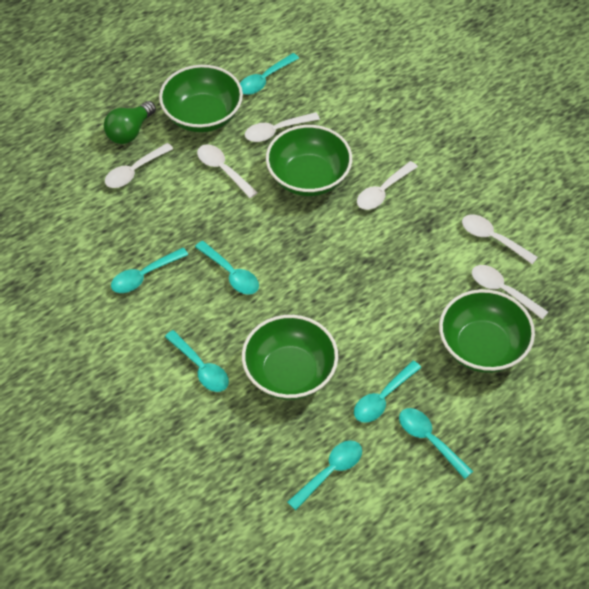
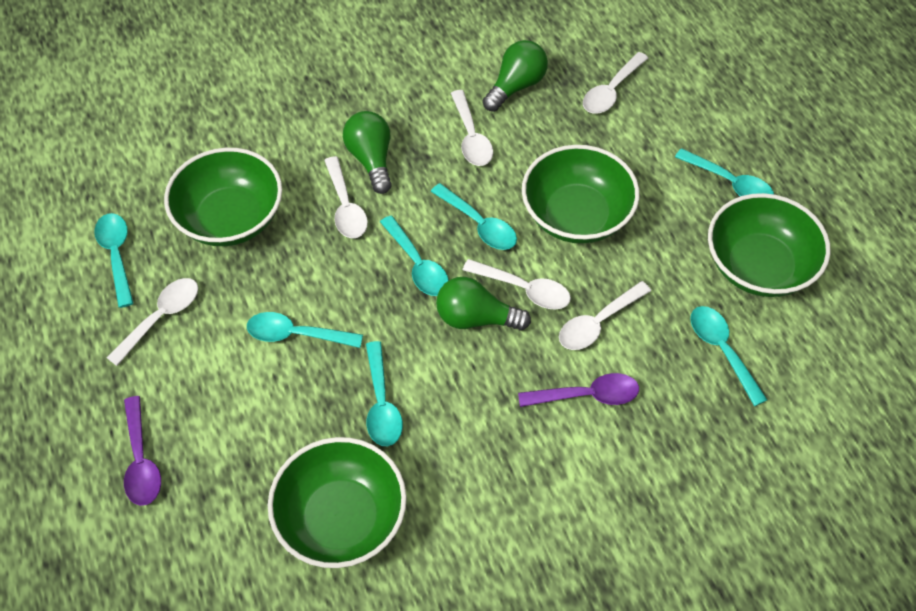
green light bulb: 1 -> 3
purple spoon: 0 -> 2

